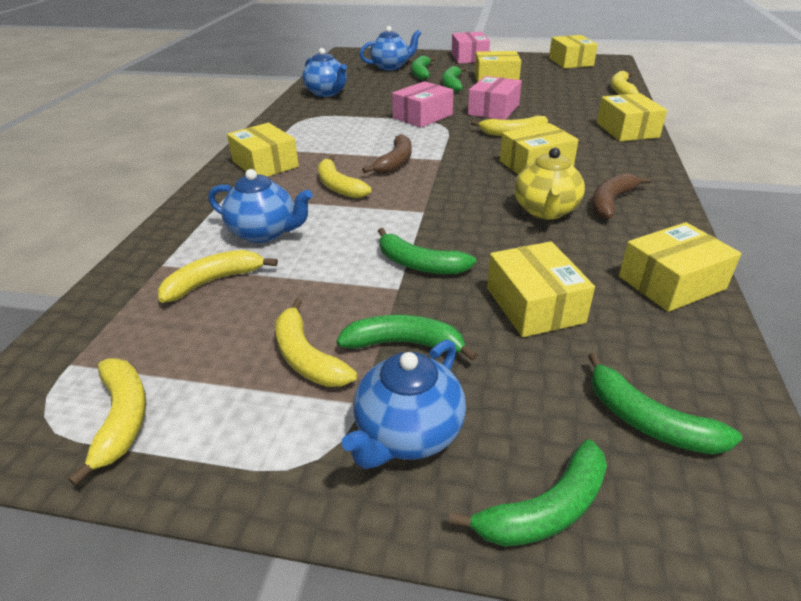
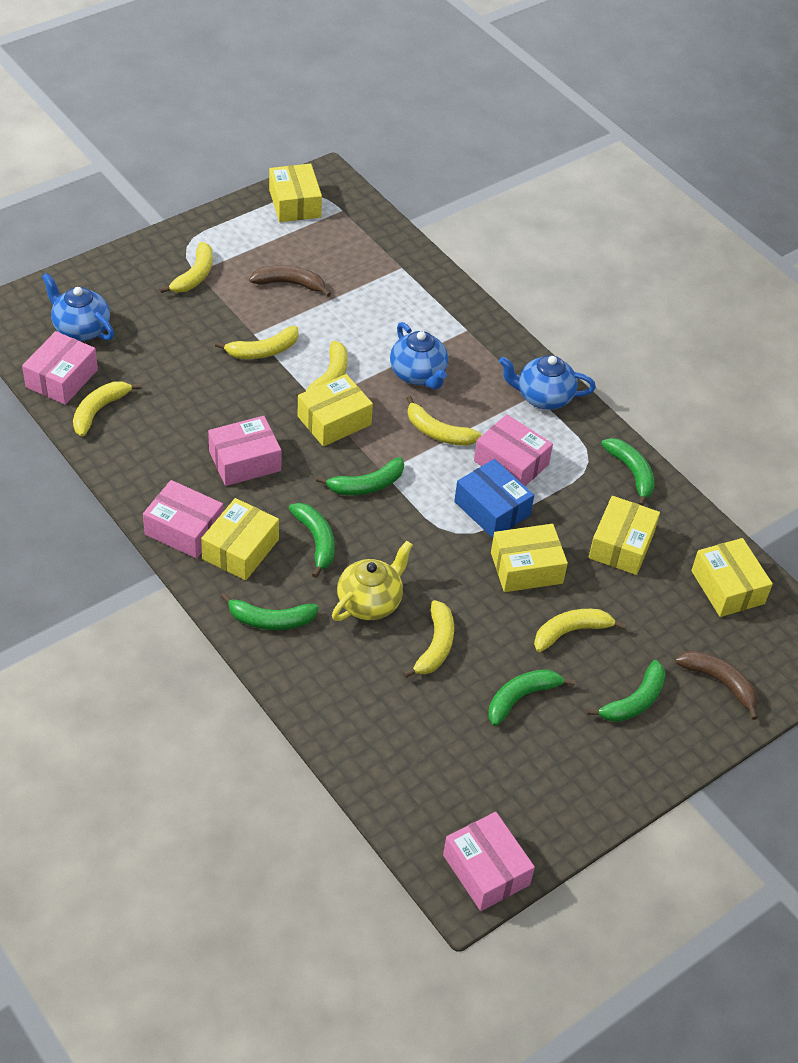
blue box: 0 -> 1
blue teapot: 4 -> 3
pink box: 3 -> 5
yellow banana: 6 -> 7
yellow box: 7 -> 6

